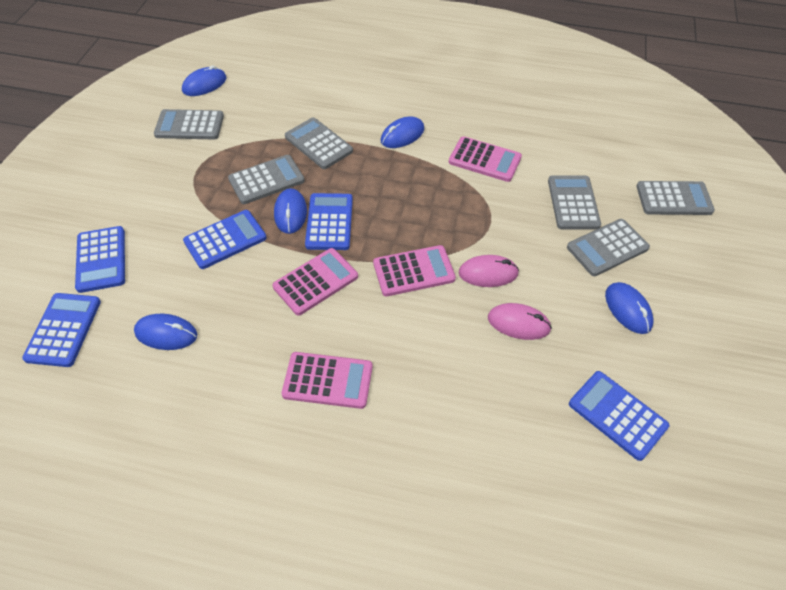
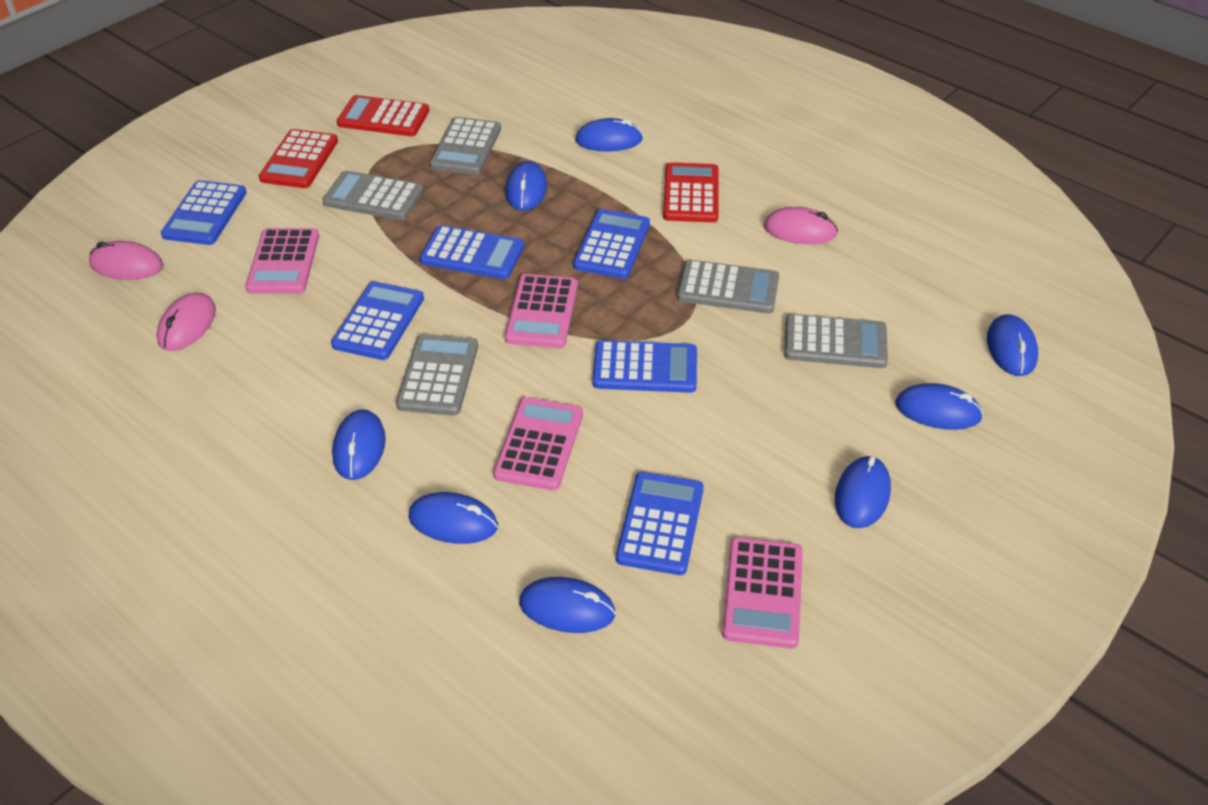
blue calculator: 5 -> 6
blue mouse: 5 -> 8
grey calculator: 6 -> 5
pink mouse: 2 -> 3
red calculator: 0 -> 3

